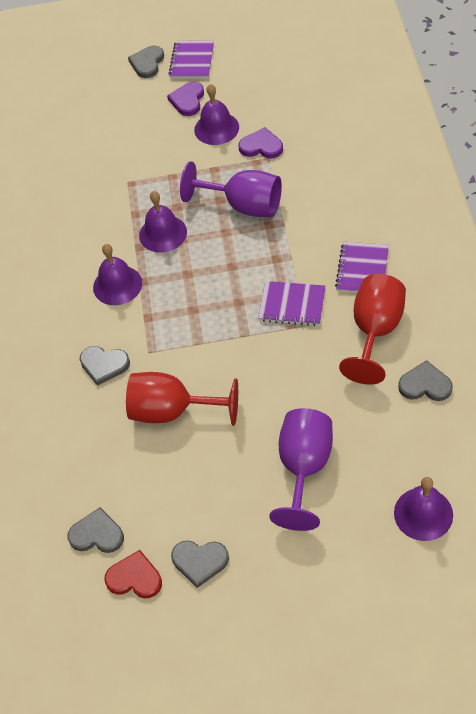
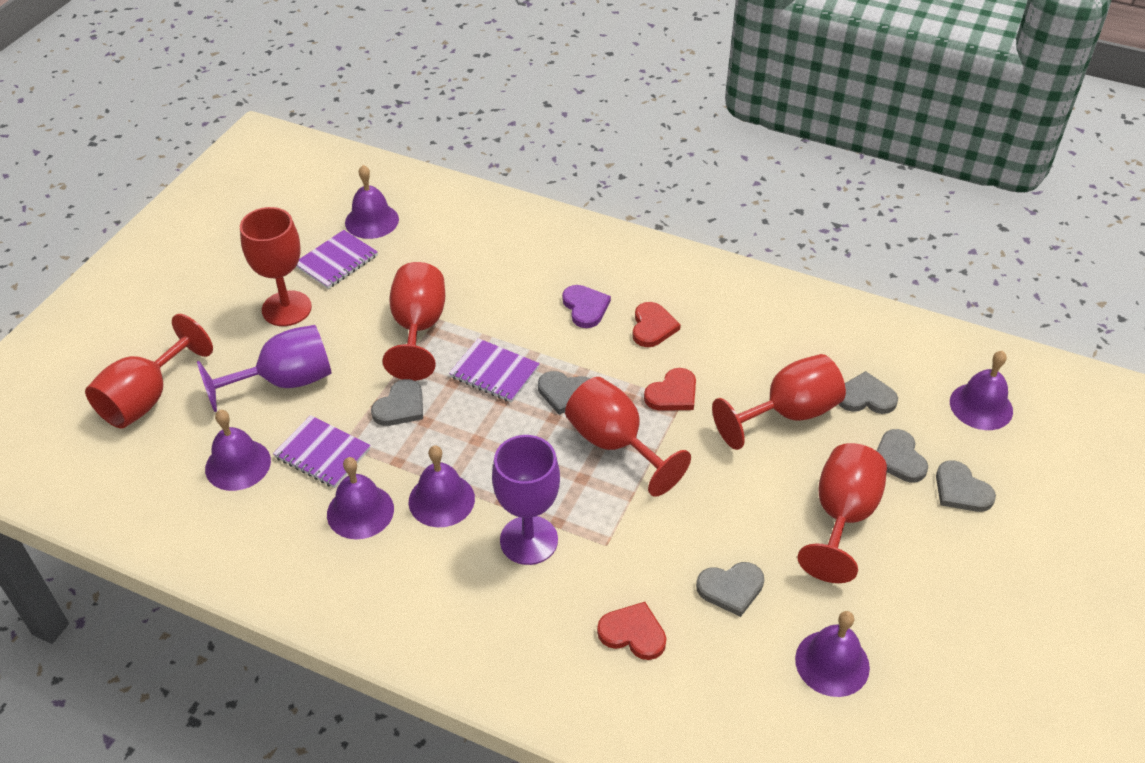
grey heart: 5 -> 6
purple bell: 4 -> 6
purple heart: 2 -> 1
red goblet: 2 -> 6
red heart: 1 -> 3

